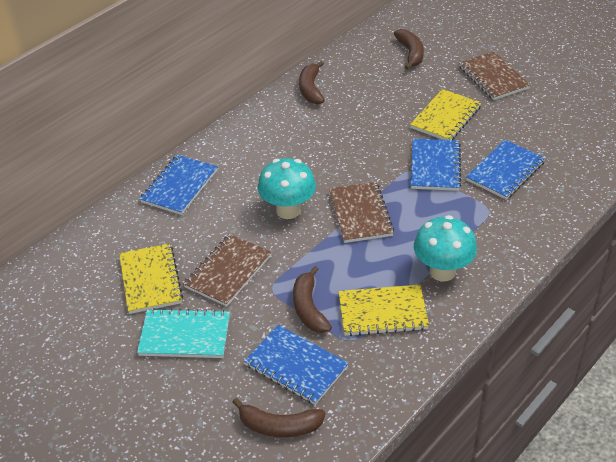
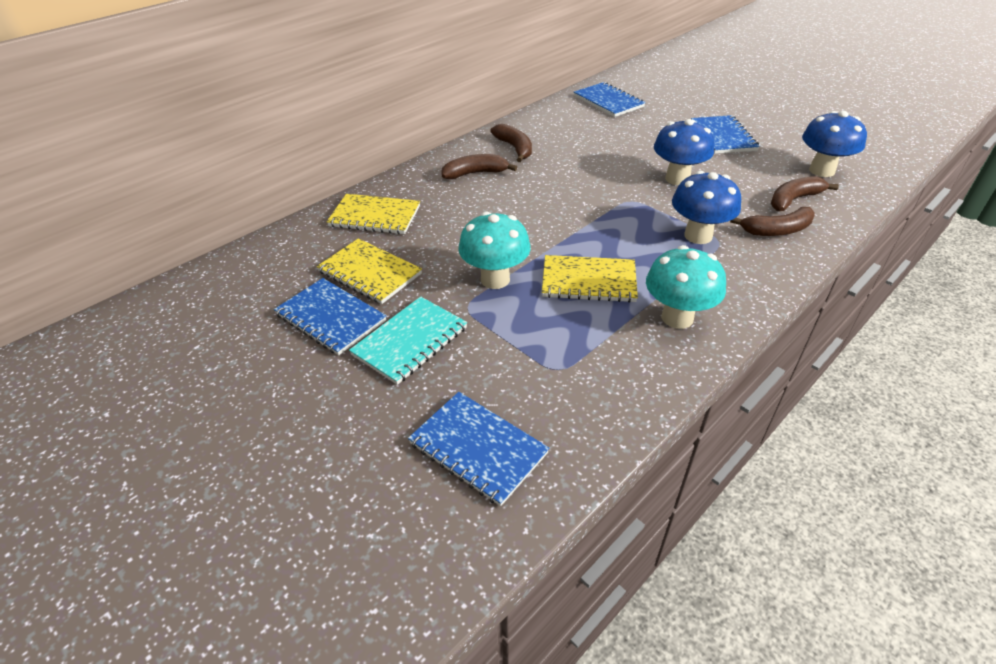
blue mushroom: 0 -> 3
brown notebook: 3 -> 0

